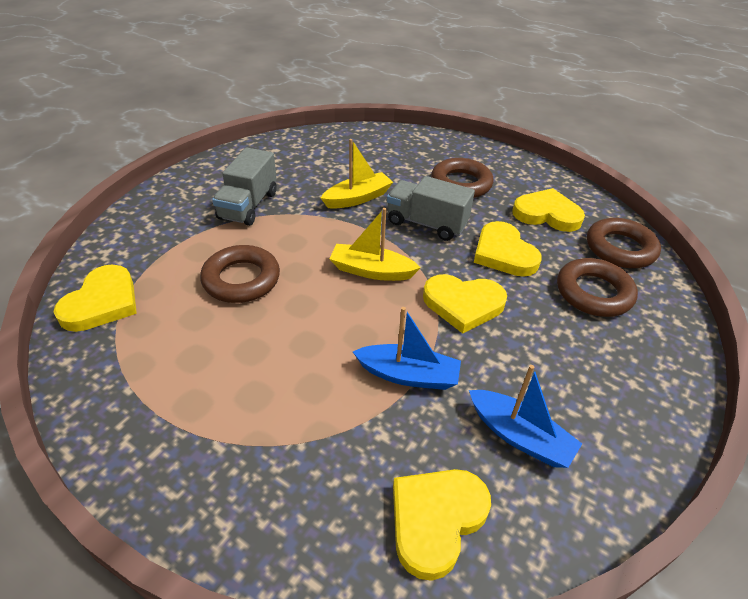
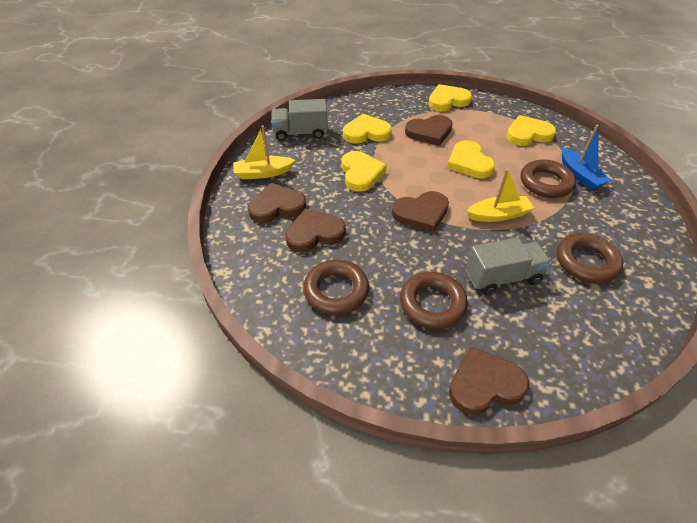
blue boat: 2 -> 1
brown heart: 0 -> 5

